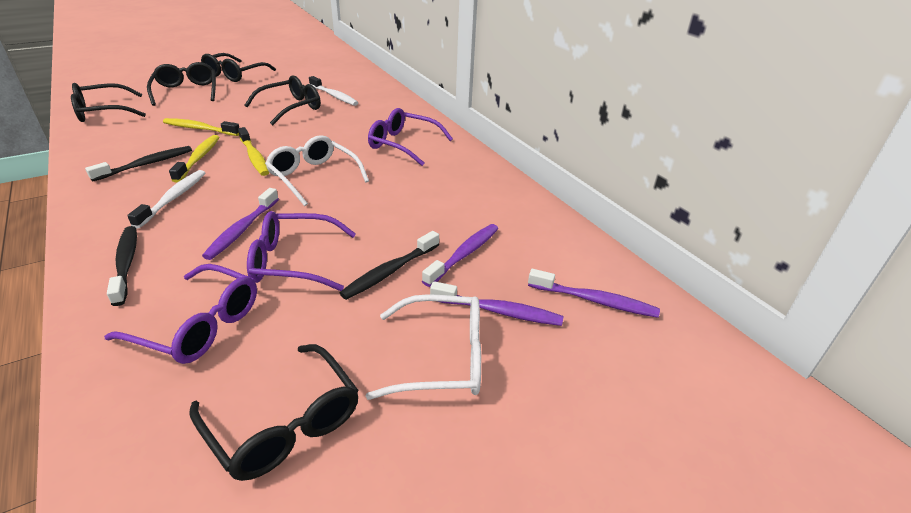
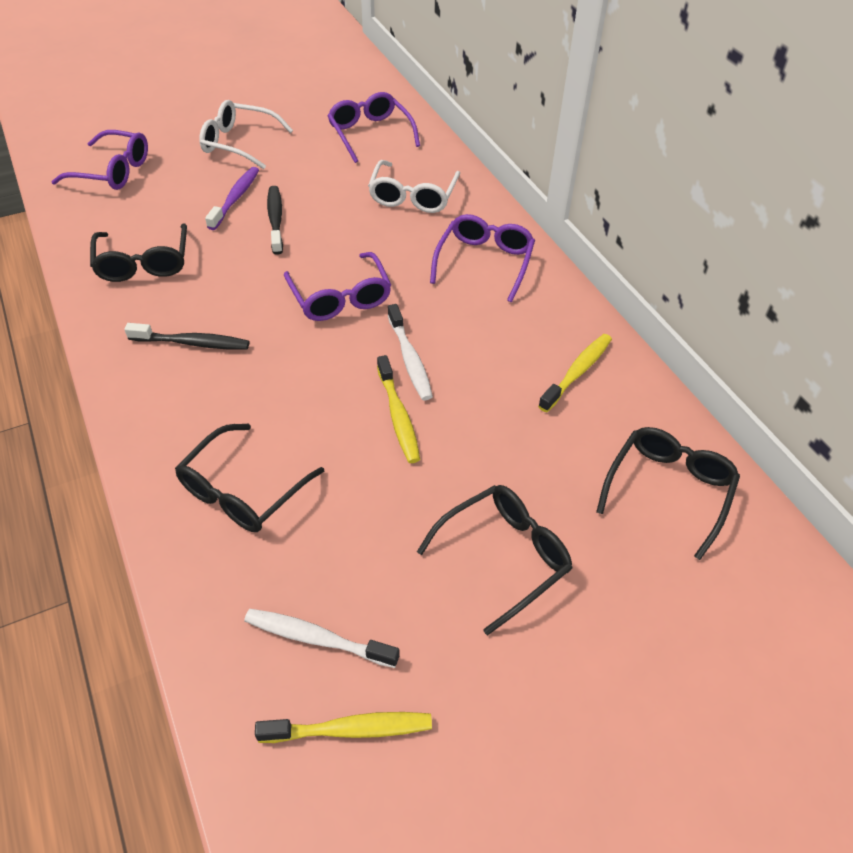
black glasses: 5 -> 4
black toothbrush: 3 -> 2
purple glasses: 3 -> 4
purple toothbrush: 4 -> 1

